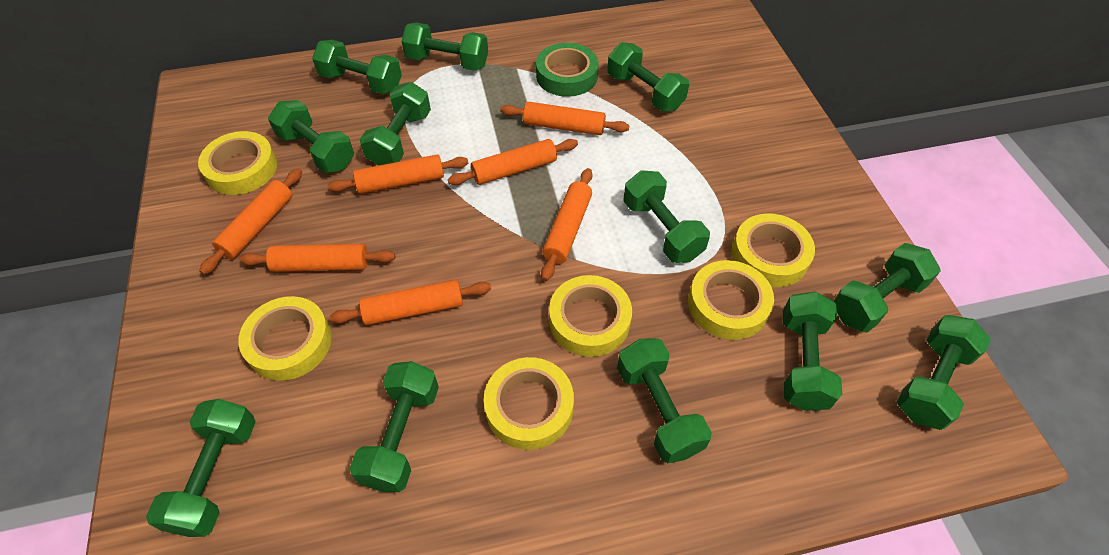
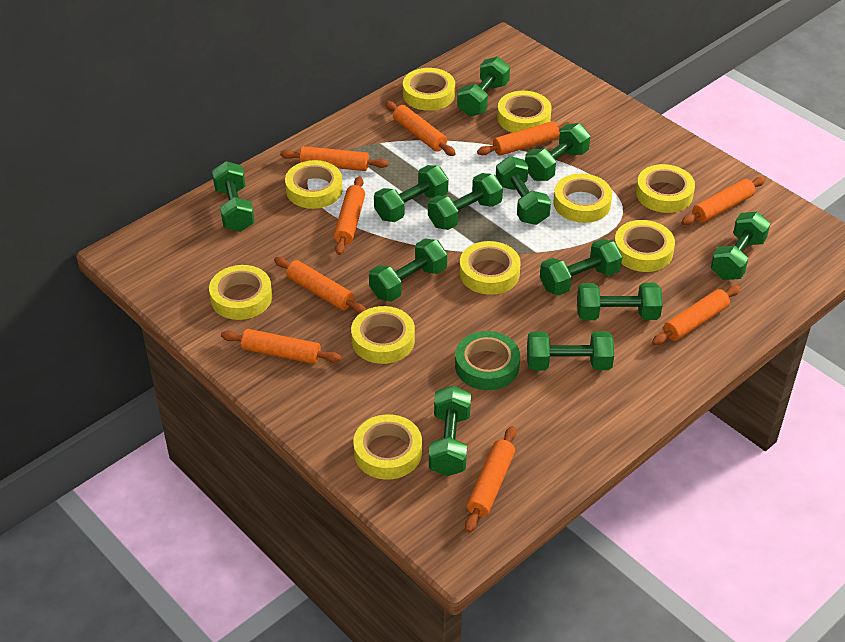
orange rolling pin: 7 -> 9
yellow tape: 6 -> 10

